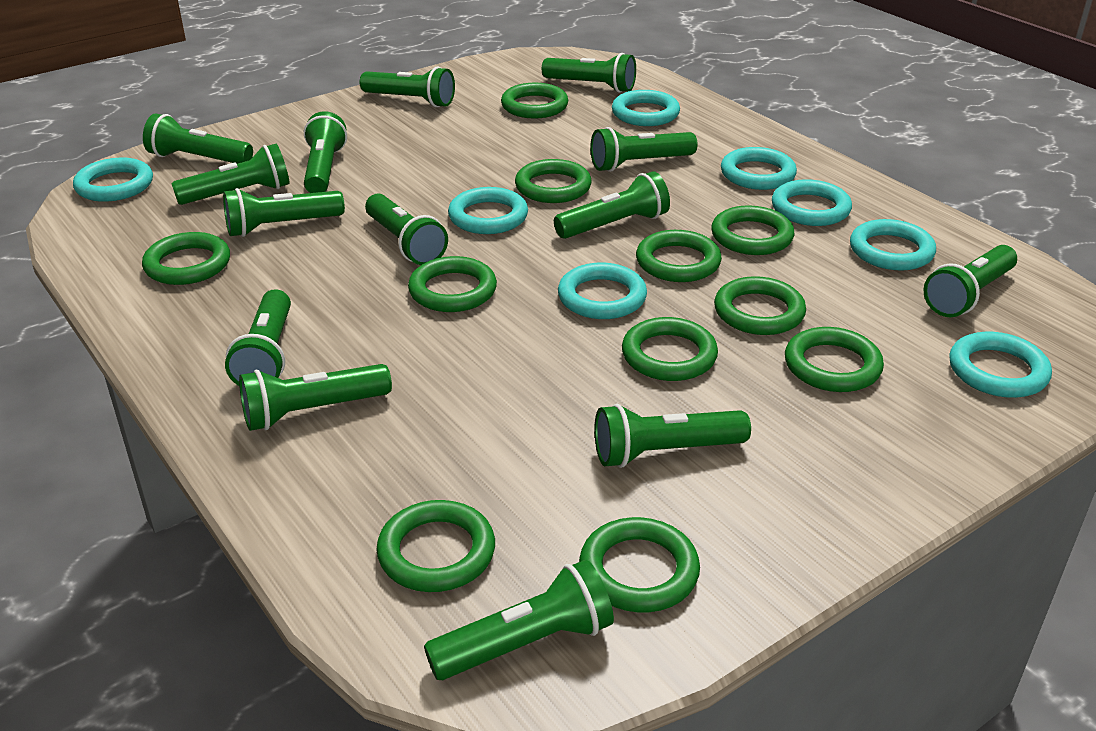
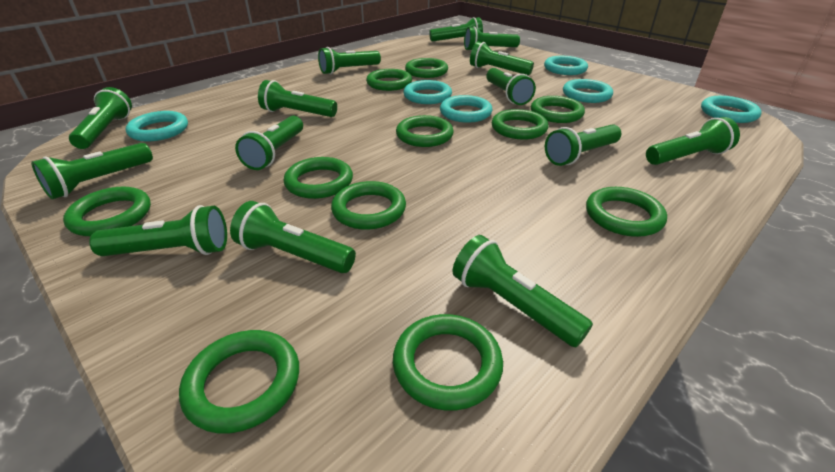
turquoise ring: 8 -> 6

